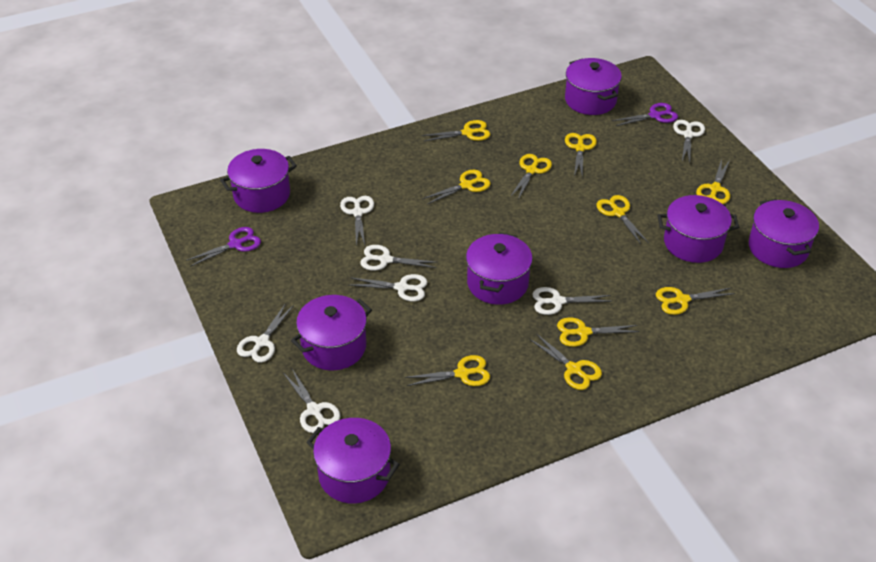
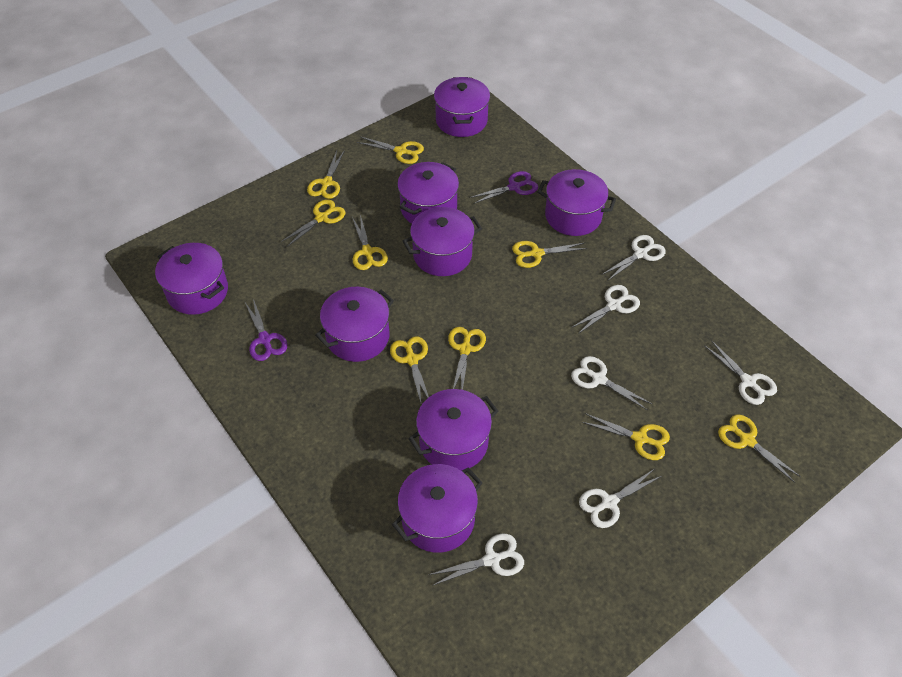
purple pot: 7 -> 8
white scissors: 7 -> 6
yellow scissors: 10 -> 9

